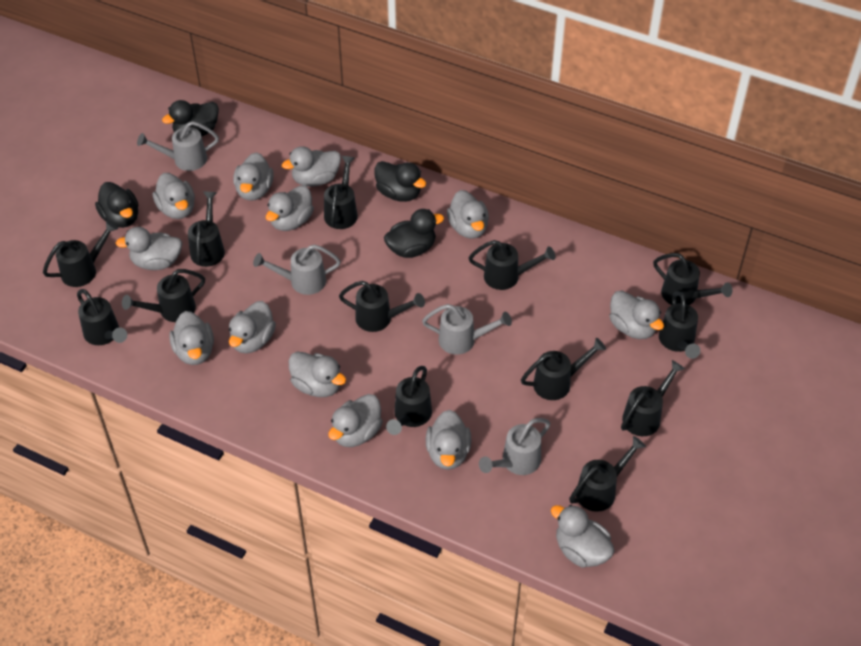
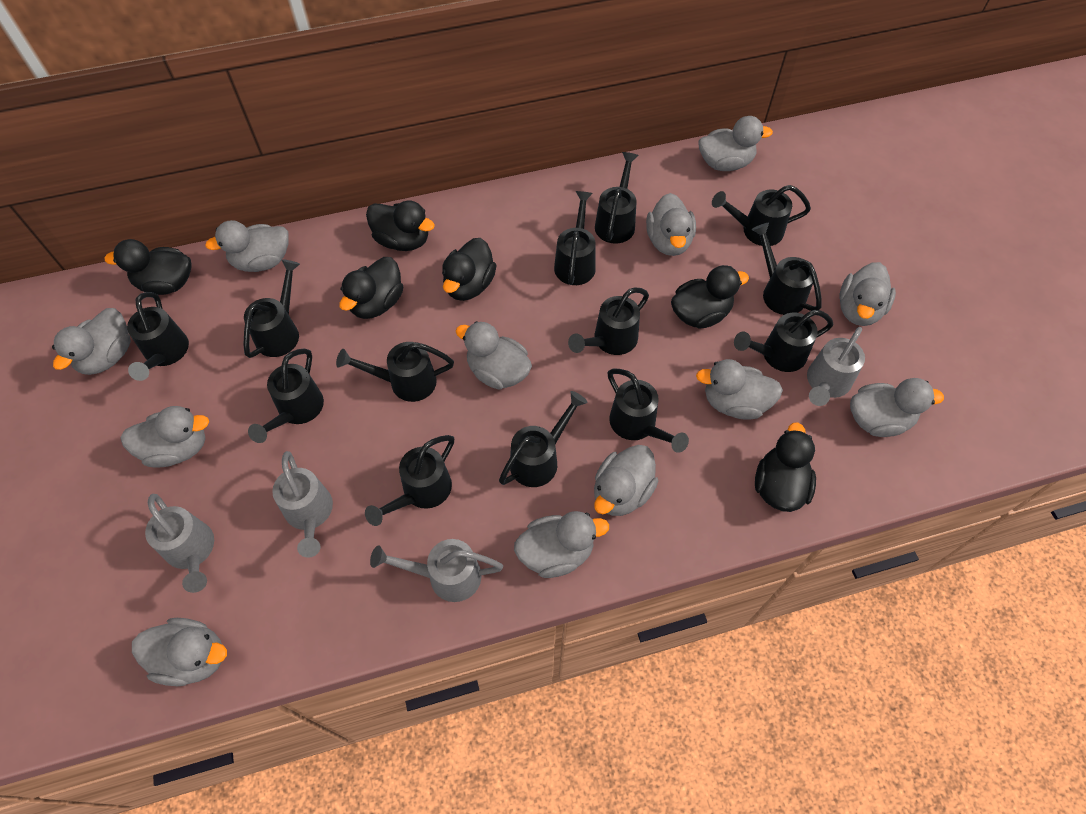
black duck: 4 -> 6
grey duck: 13 -> 12

